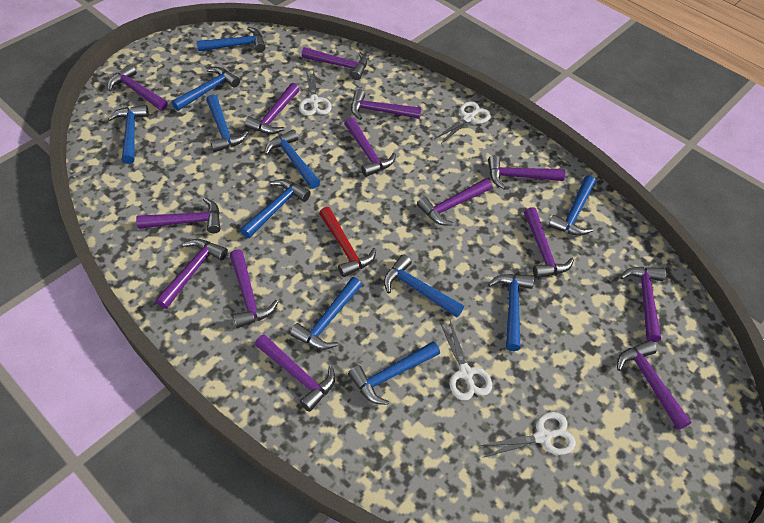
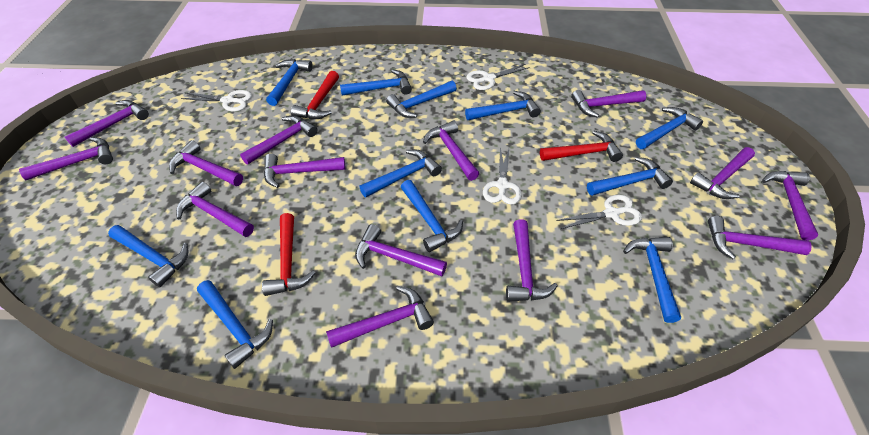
red hammer: 1 -> 3

